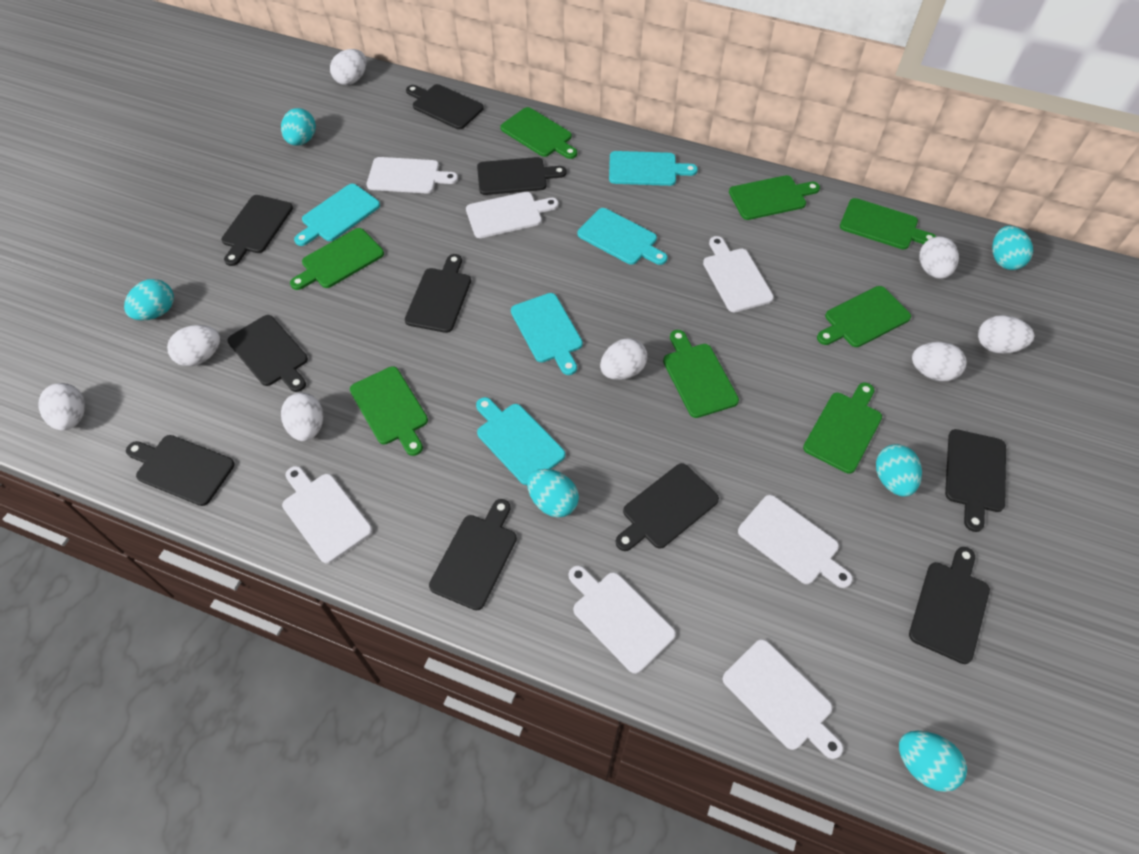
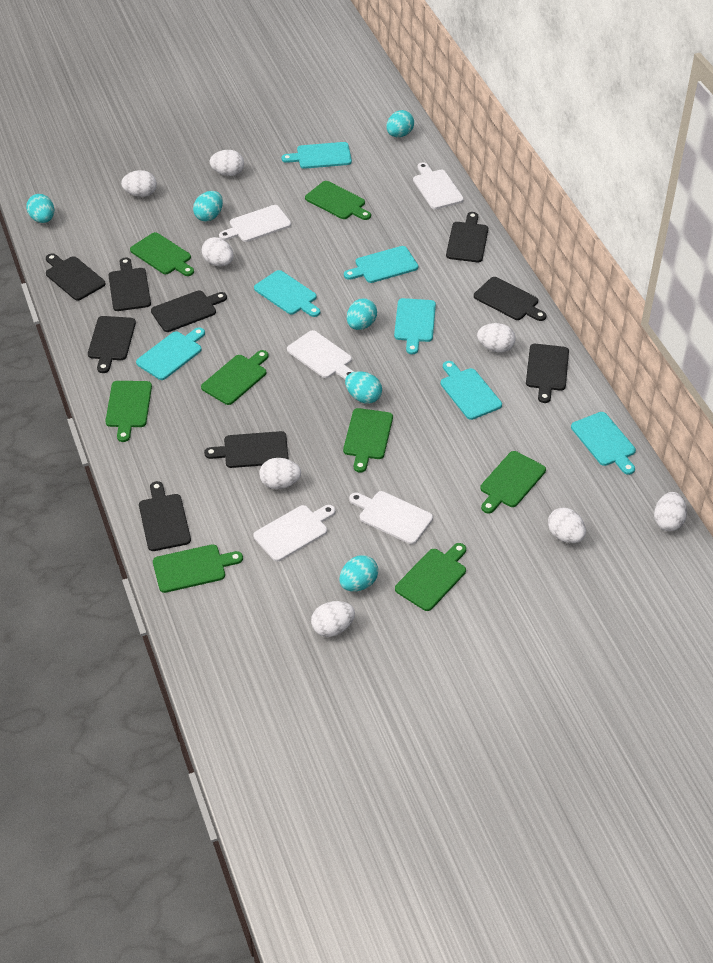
black cutting board: 10 -> 9
turquoise cutting board: 5 -> 7
white cutting board: 7 -> 5

